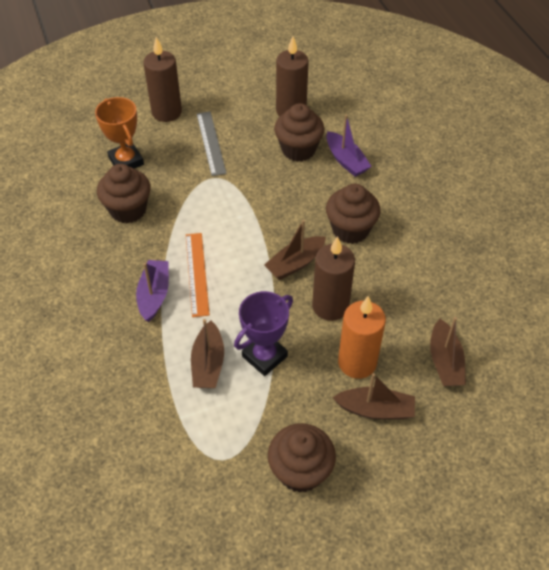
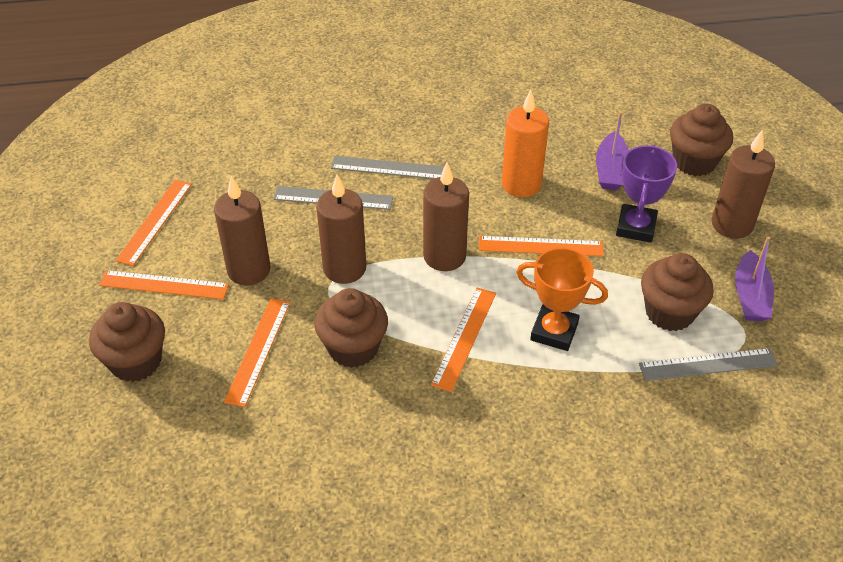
brown boat: 4 -> 0
brown candle: 3 -> 4
grey ruler: 1 -> 3
orange ruler: 1 -> 5

